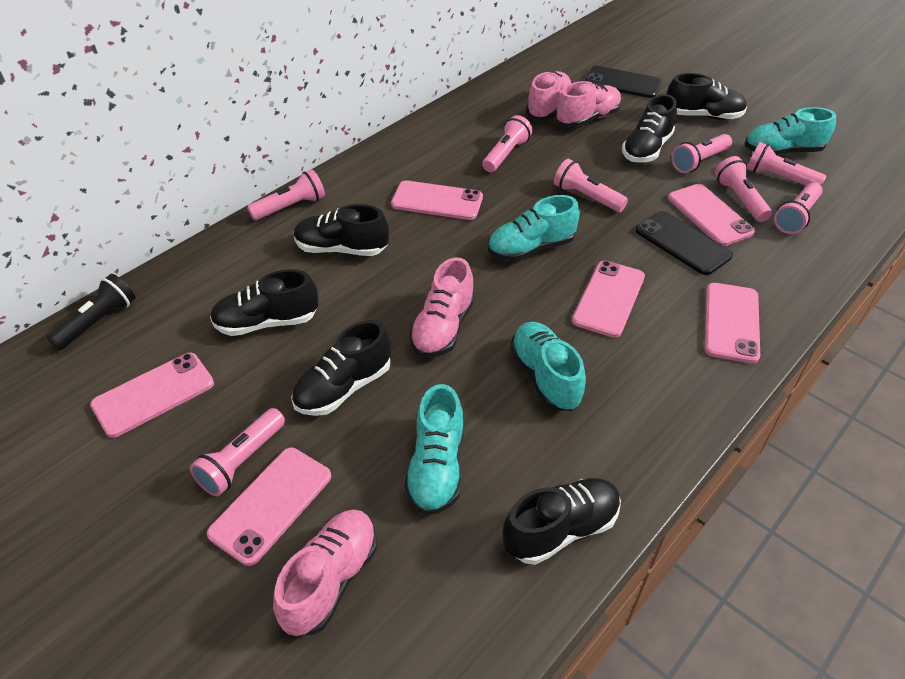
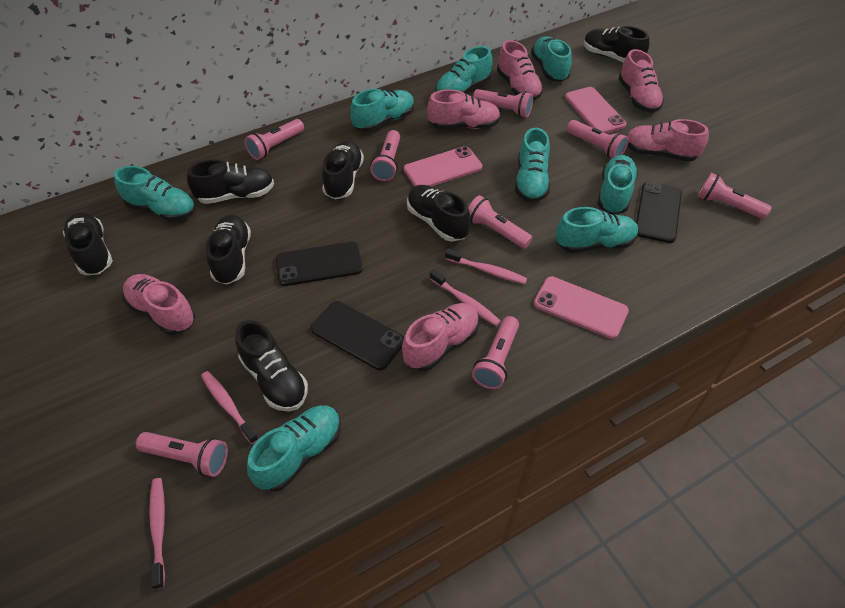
black flashlight: 1 -> 0
black phone: 2 -> 3
black shoe: 6 -> 7
pink phone: 6 -> 3
pink shoe: 4 -> 6
pink toothbrush: 0 -> 4
turquoise shoe: 4 -> 8

